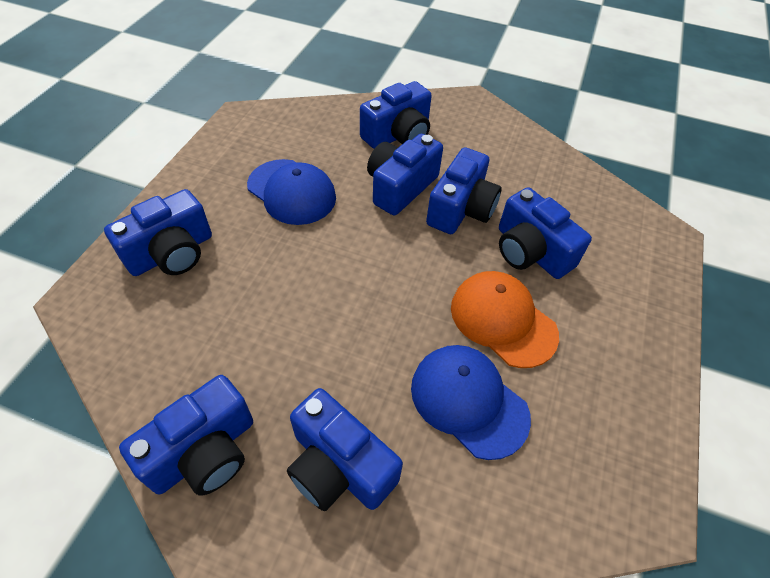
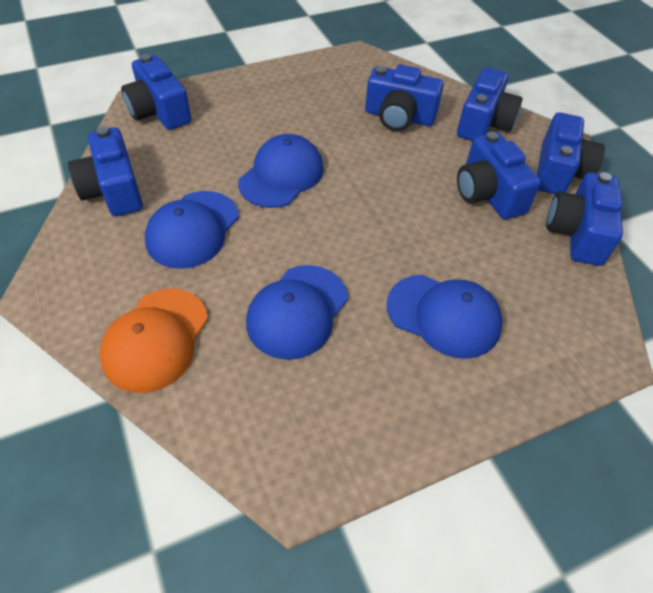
blue cap: 2 -> 4

